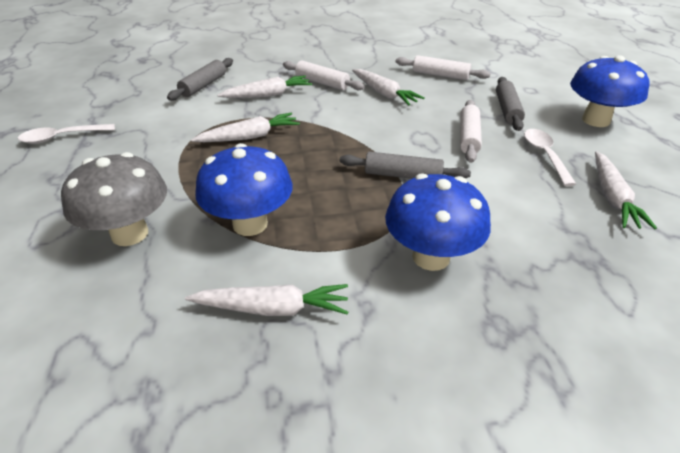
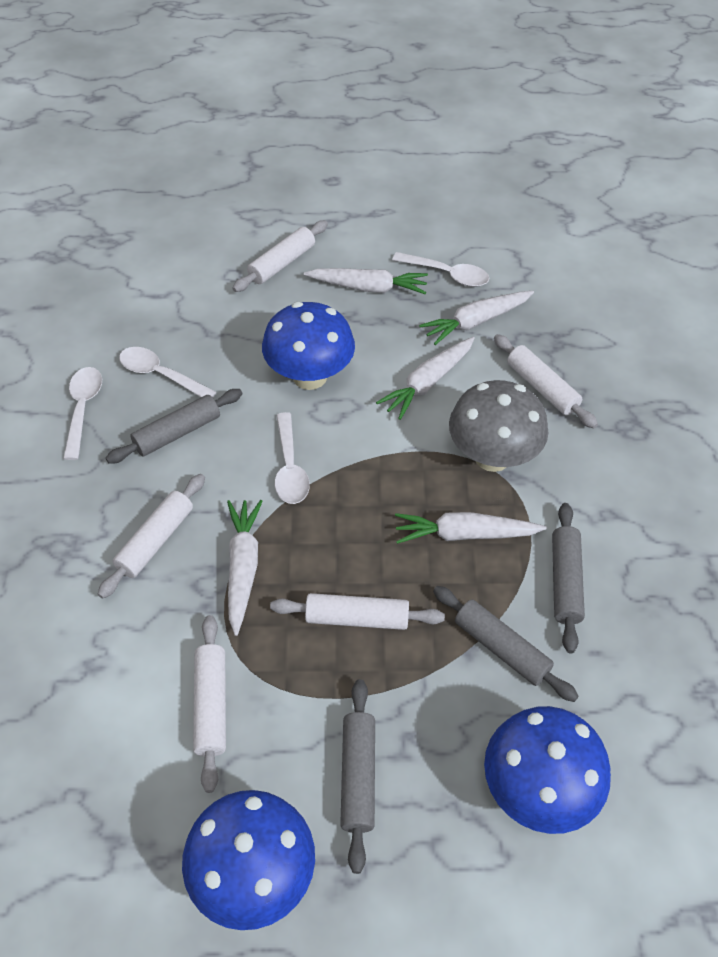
grey rolling pin: 3 -> 4
white rolling pin: 3 -> 5
white spoon: 2 -> 4

